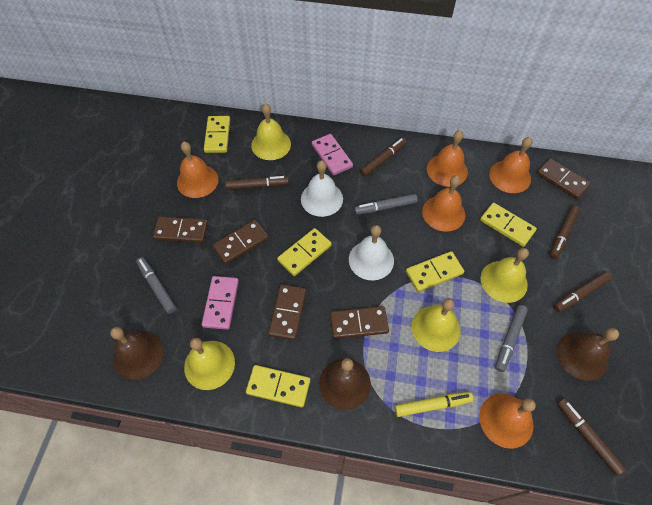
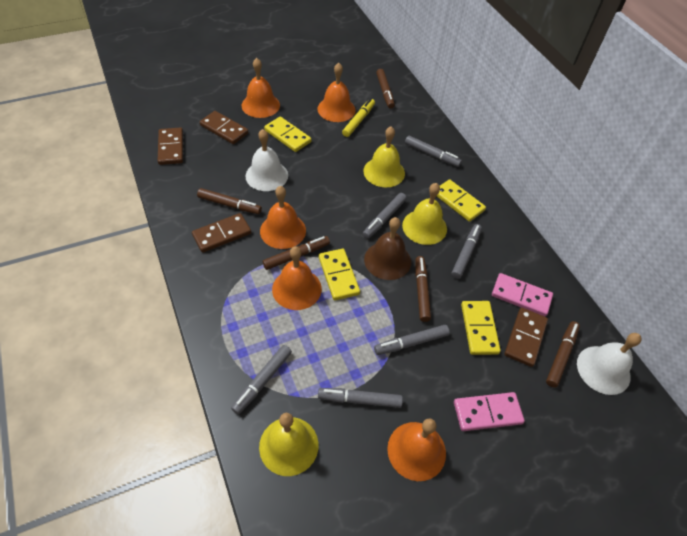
brown bell: 3 -> 1
brown domino: 5 -> 4
grey marker: 3 -> 6
yellow bell: 4 -> 3
yellow domino: 5 -> 4

